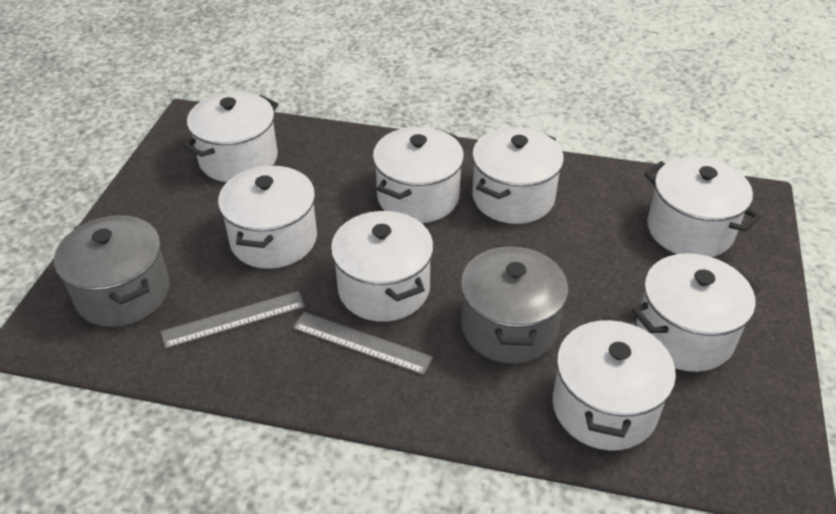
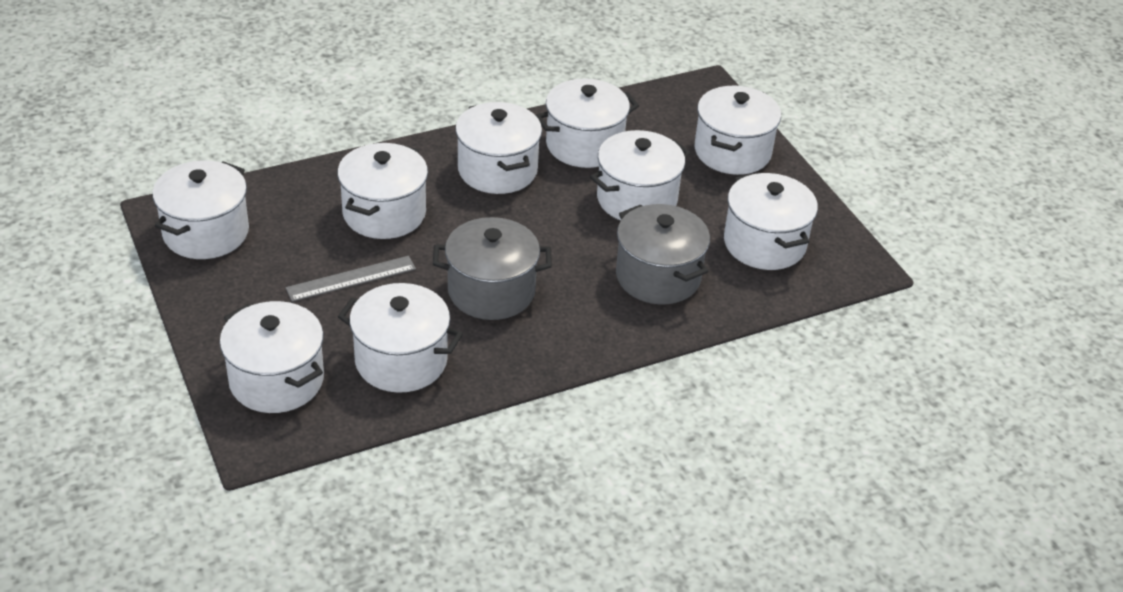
grey ruler: 2 -> 1
white pot: 8 -> 9

